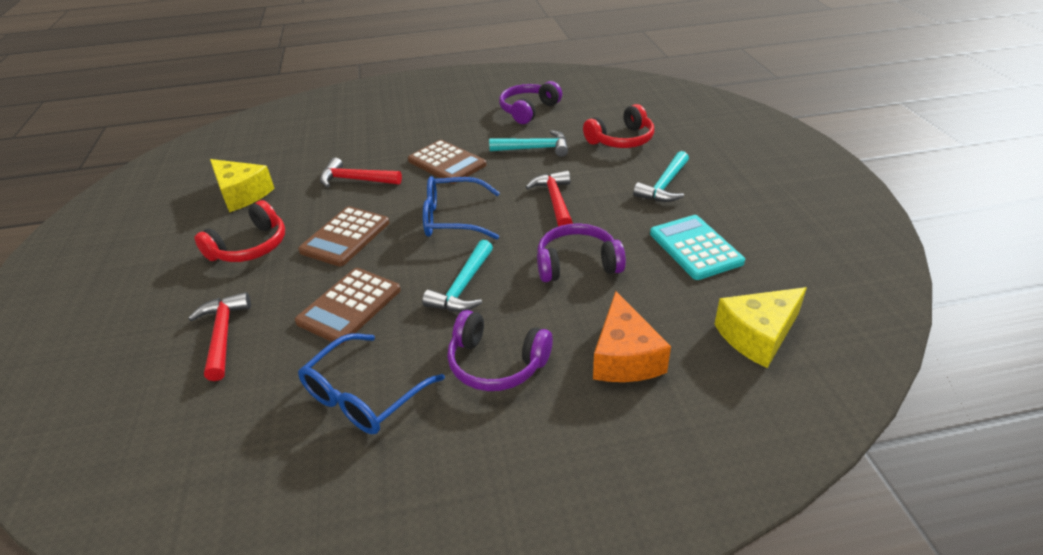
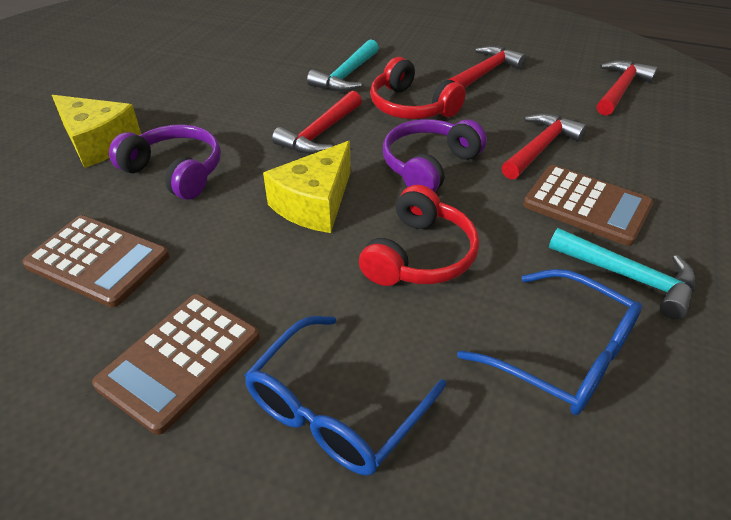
orange cheese: 1 -> 0
purple headphones: 3 -> 2
red hammer: 3 -> 4
turquoise calculator: 1 -> 0
turquoise hammer: 3 -> 2

